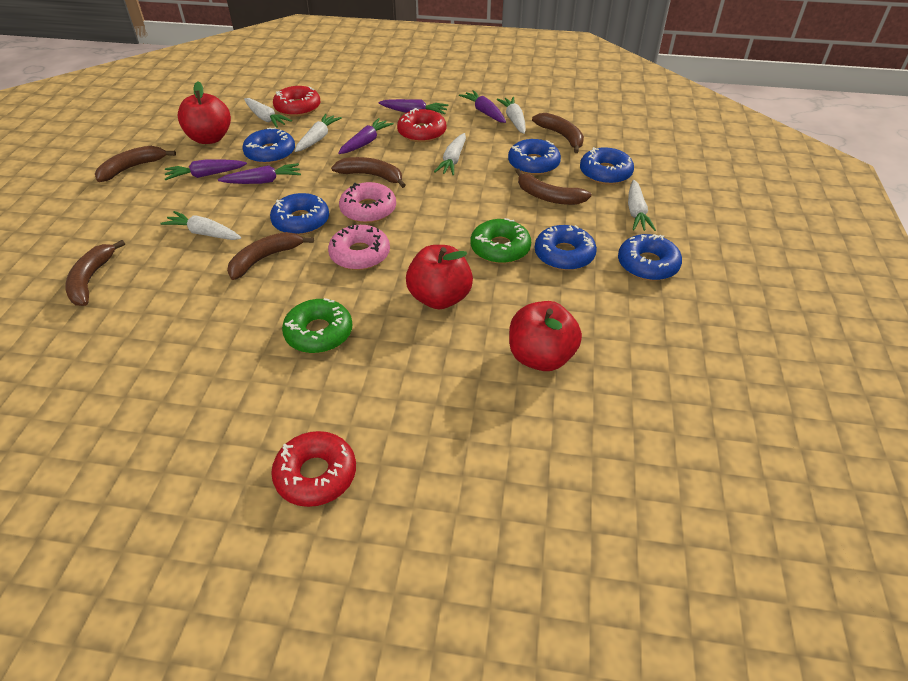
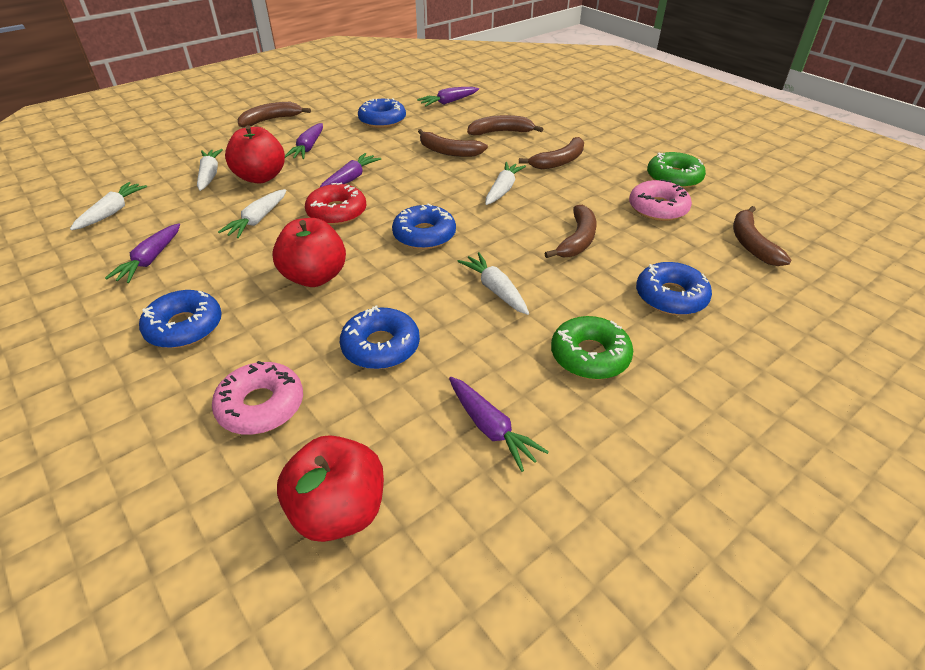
blue donut: 6 -> 5
red donut: 3 -> 1
white carrot: 6 -> 5

